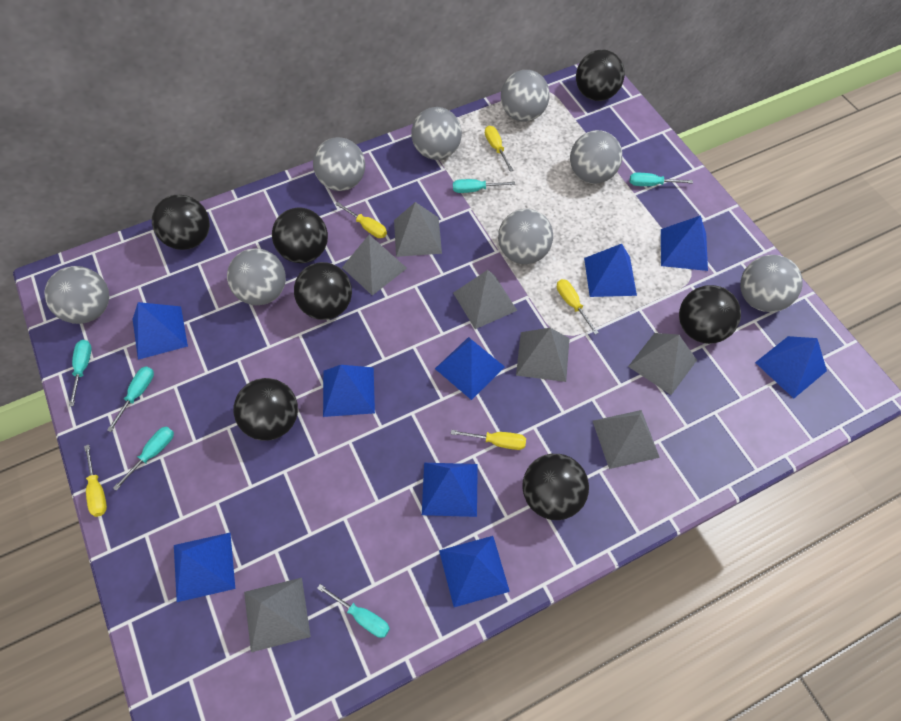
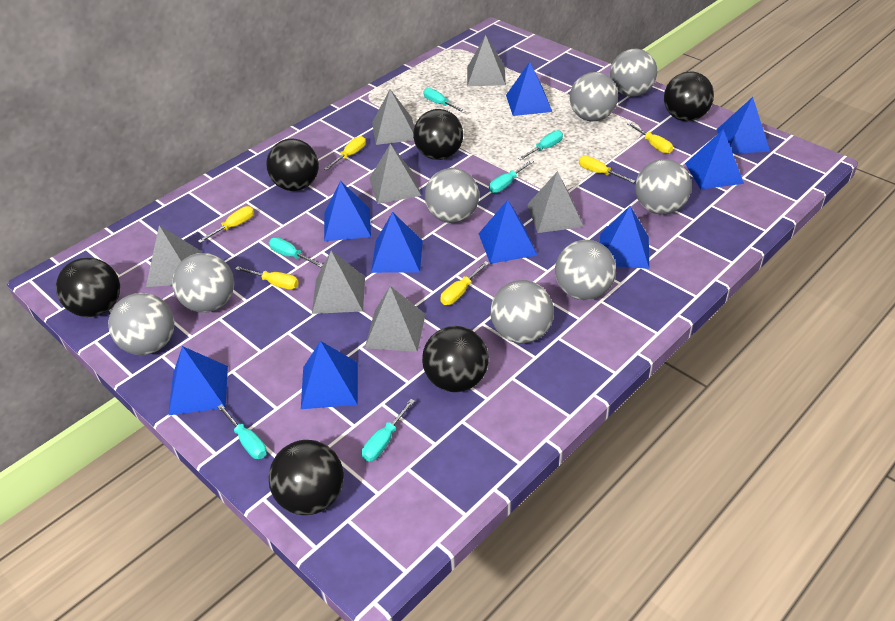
black ball: 7 -> 6
yellow screwdriver: 5 -> 6

